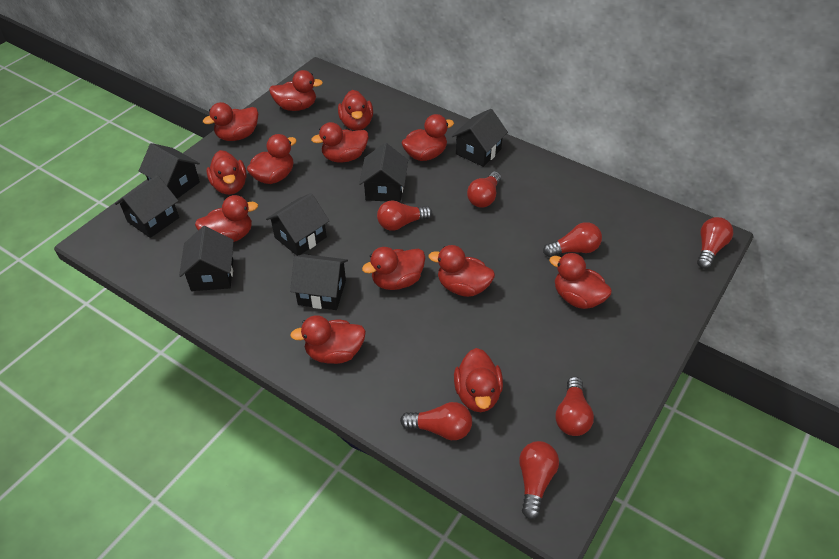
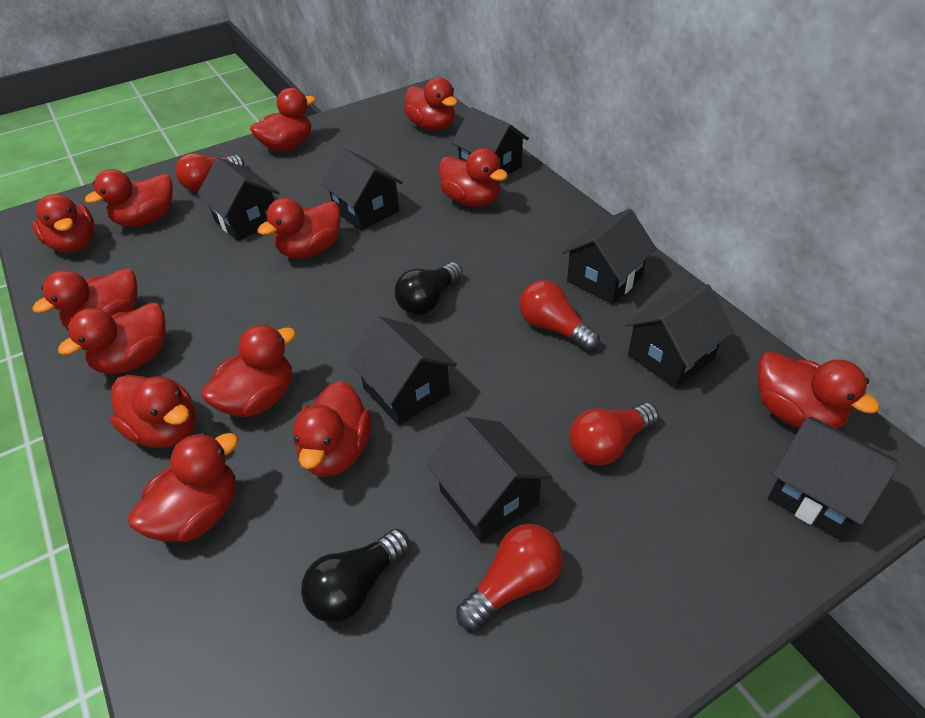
black house: 7 -> 8
black light bulb: 0 -> 2
red light bulb: 7 -> 4

